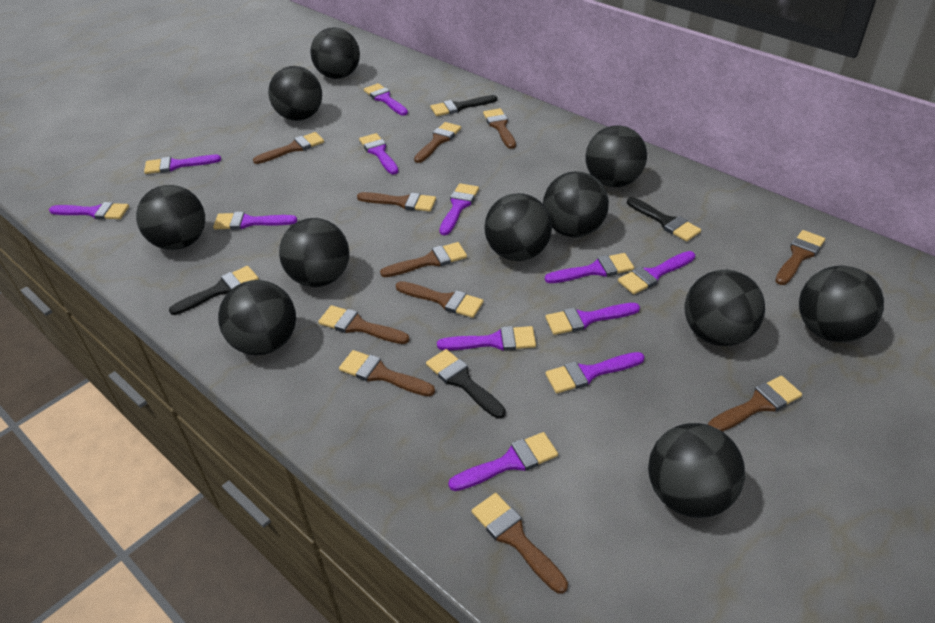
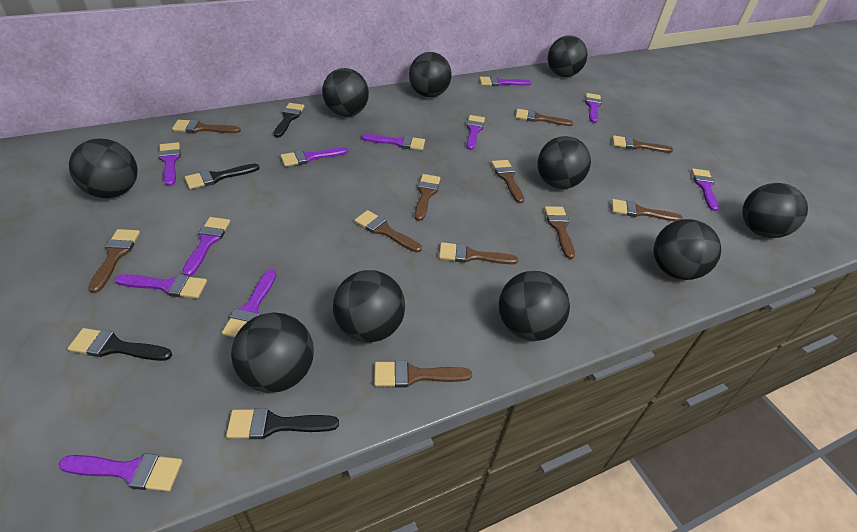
black ball: 11 -> 10
purple brush: 12 -> 11

